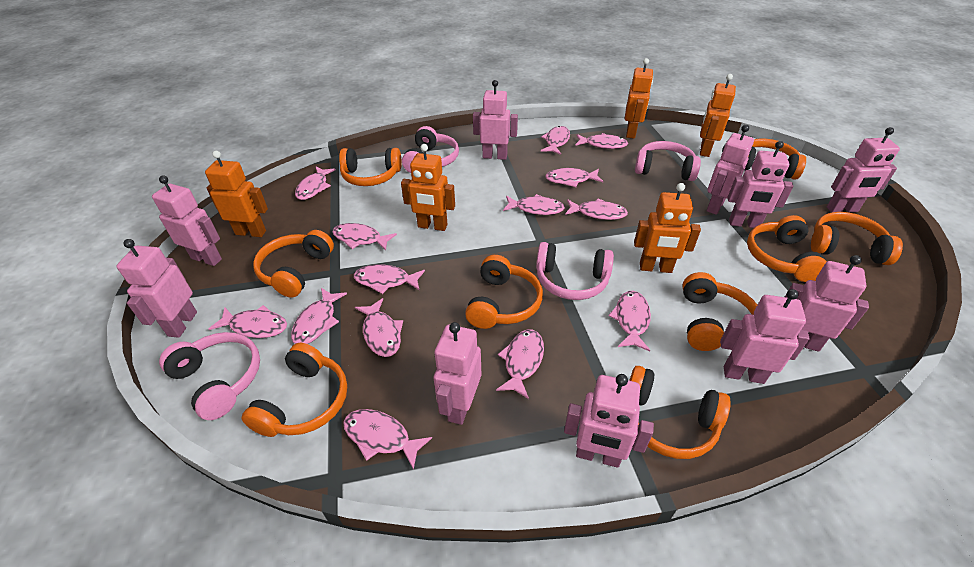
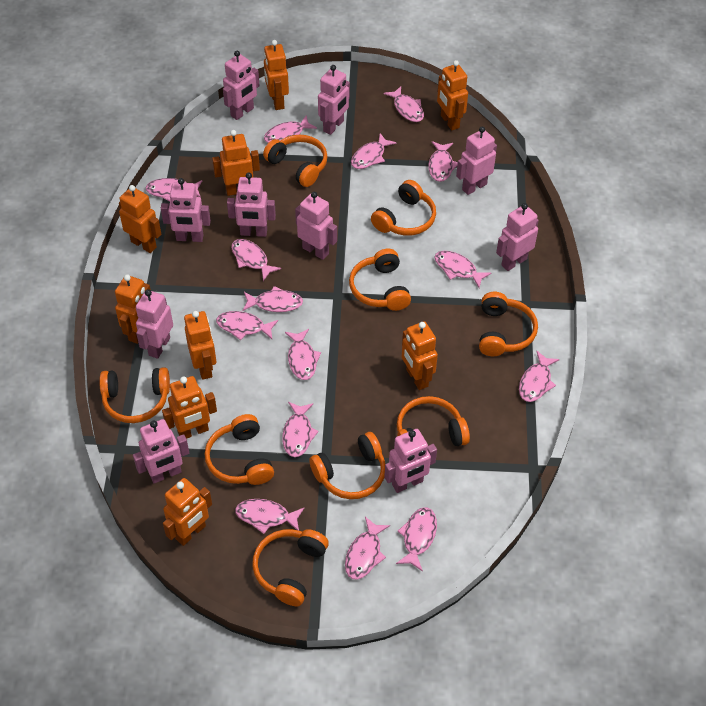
orange robot: 5 -> 9
pink fish: 14 -> 15
pink headphones: 4 -> 0

